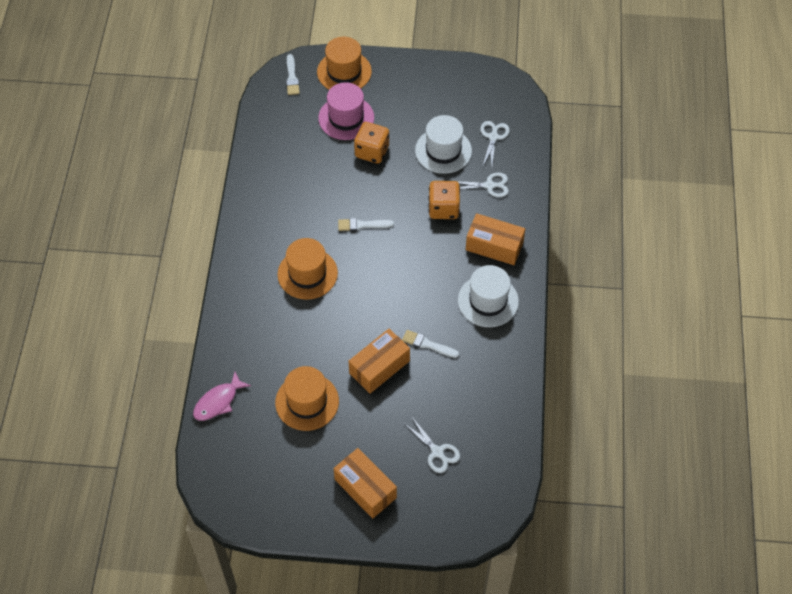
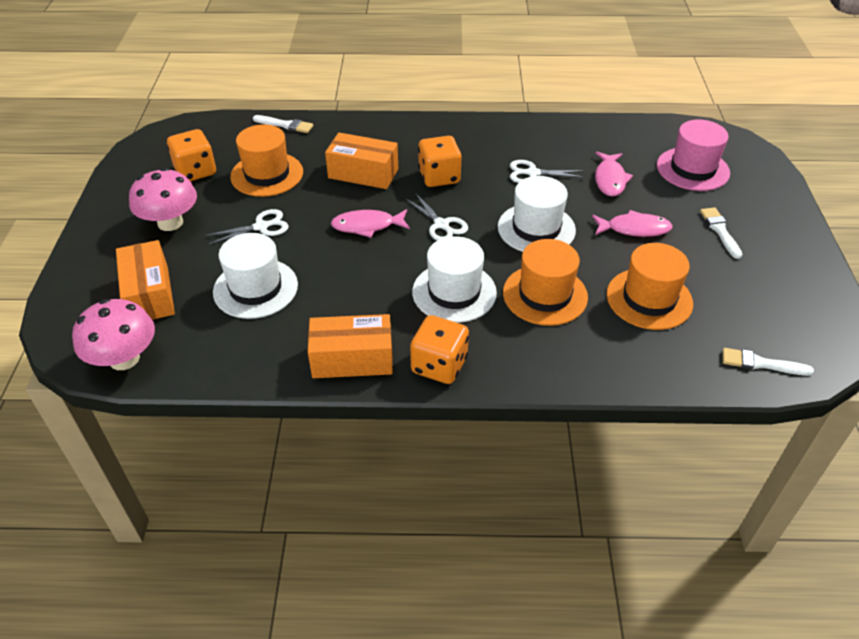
orange dice: 2 -> 3
pink fish: 1 -> 3
pink mushroom: 0 -> 2
white hat: 2 -> 3

